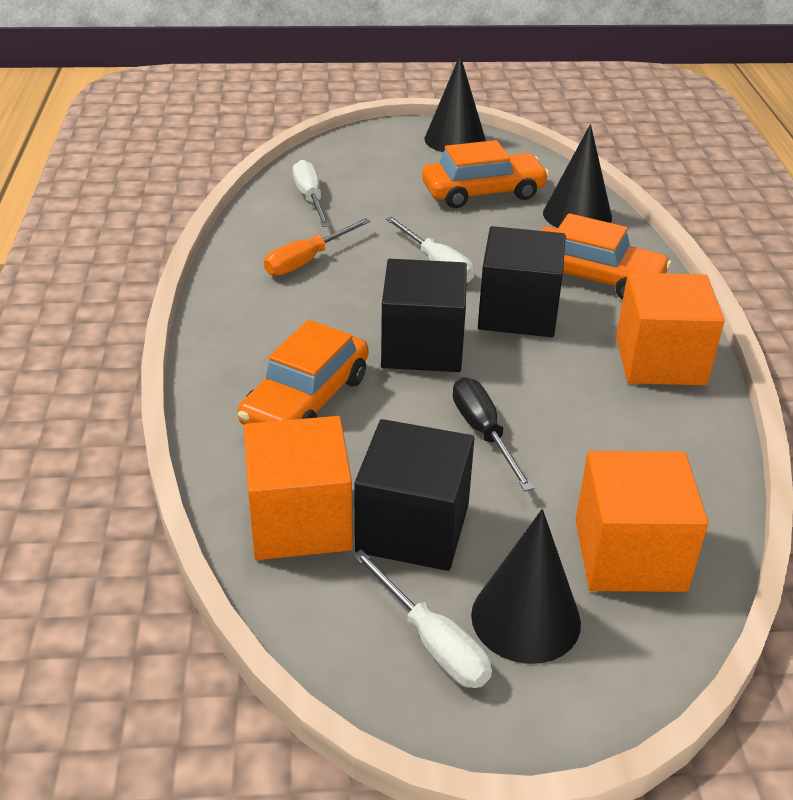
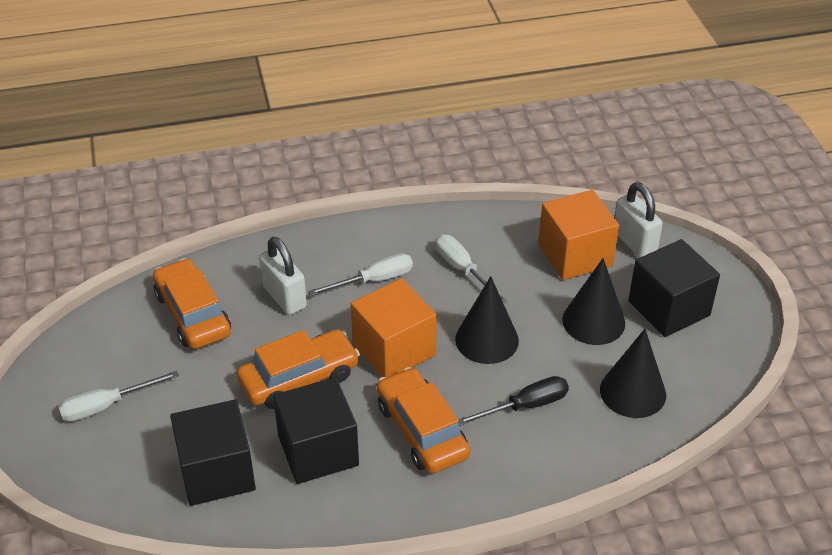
orange cube: 3 -> 2
orange screwdriver: 1 -> 0
white padlock: 0 -> 2

